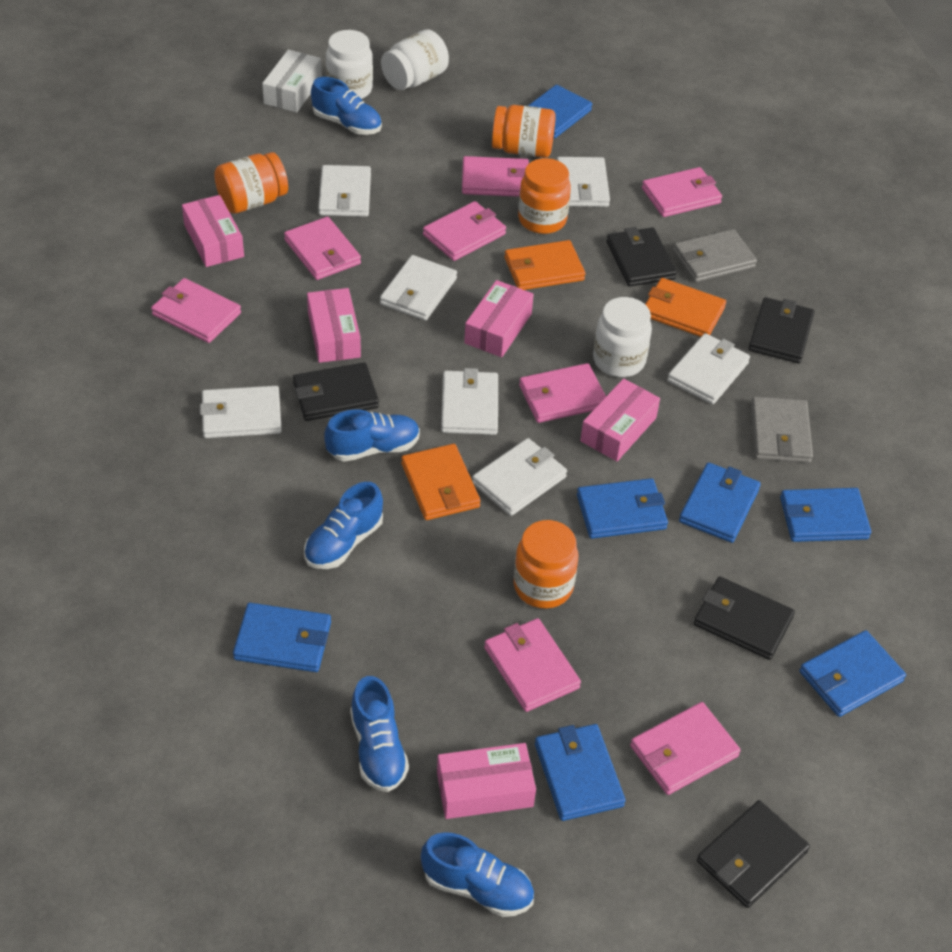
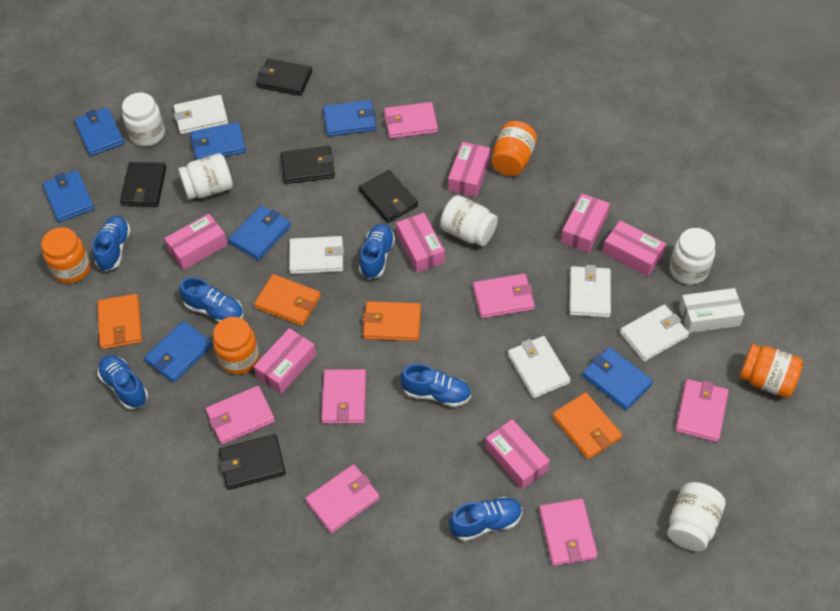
blue shoe: 5 -> 6
grey wallet: 2 -> 0
orange wallet: 3 -> 4
pink box: 5 -> 7
pink wallet: 8 -> 7
white jar: 3 -> 5
white wallet: 7 -> 5

